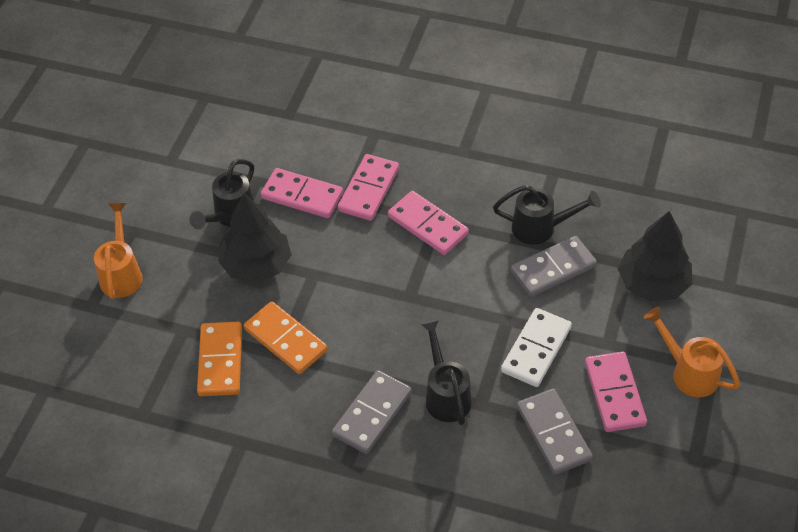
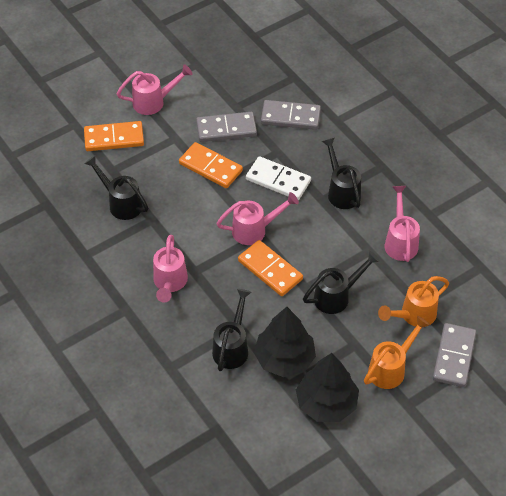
black watering can: 3 -> 4
orange domino: 2 -> 3
pink domino: 4 -> 0
pink watering can: 0 -> 4

